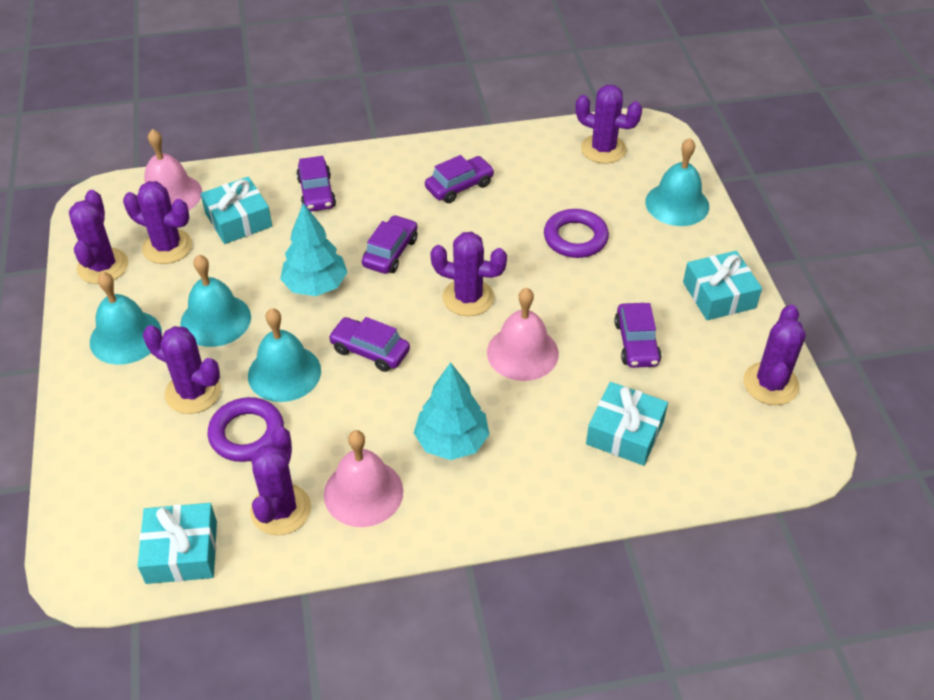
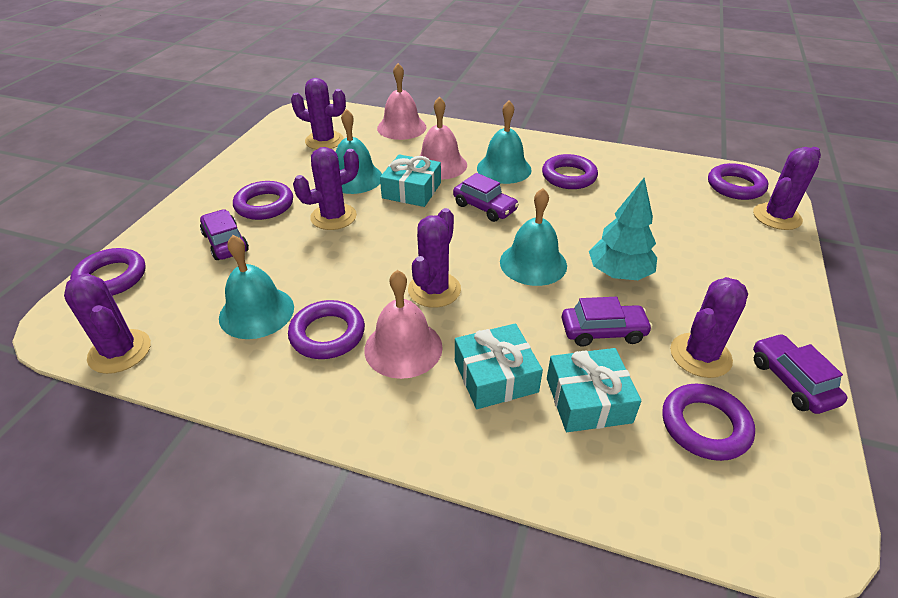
purple cactus: 7 -> 6
purple car: 5 -> 4
purple ring: 2 -> 6
turquoise gift: 4 -> 3
turquoise tree: 2 -> 1

